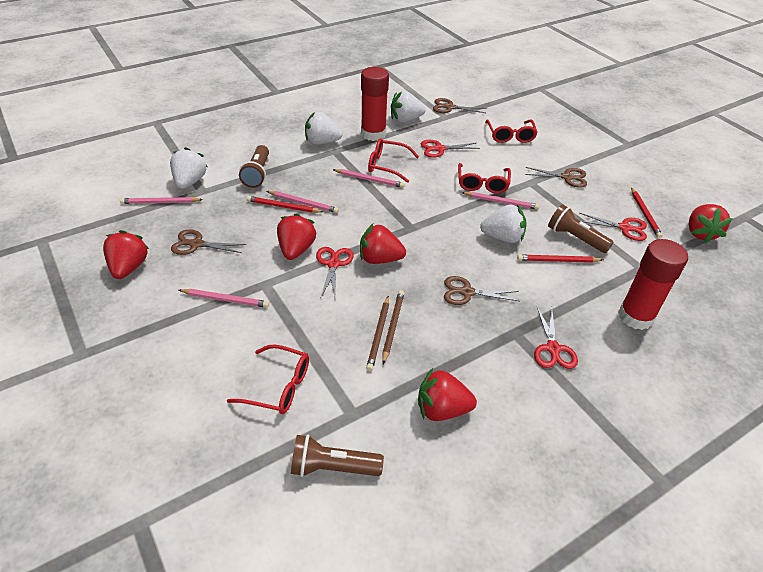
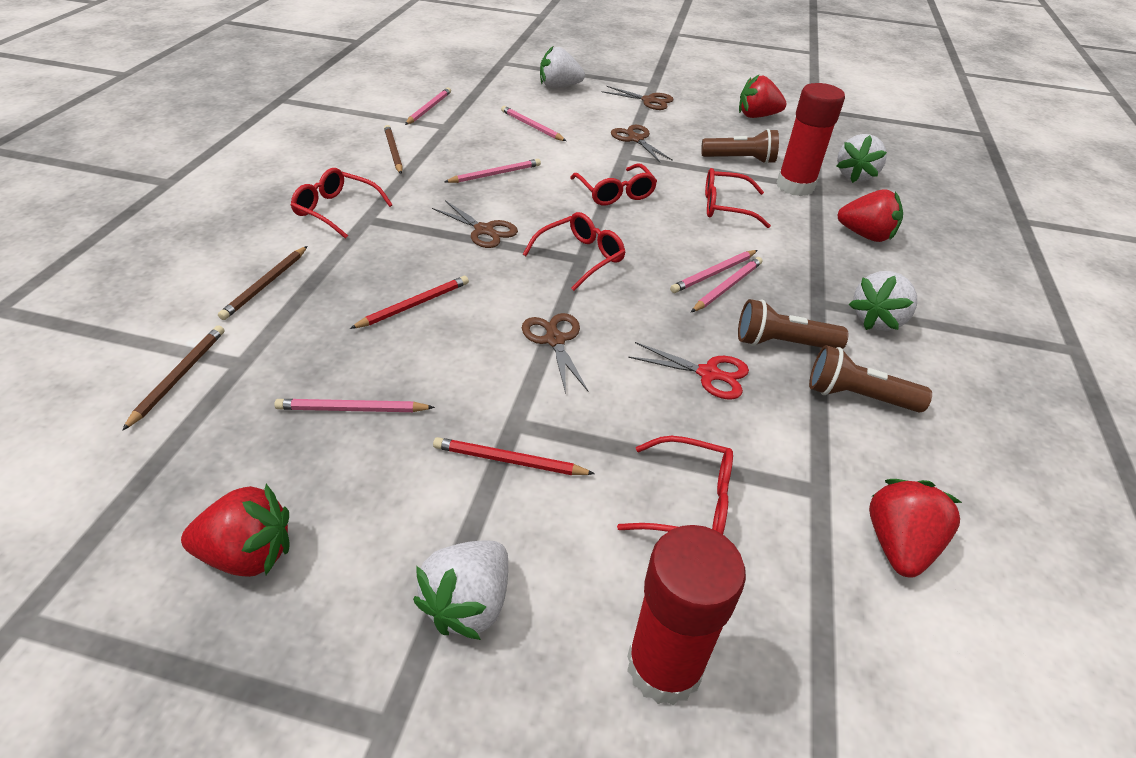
brown pencil: 2 -> 3
pink pencil: 5 -> 6
red glasses: 4 -> 5
red pencil: 3 -> 2
red scissors: 4 -> 1
red strawberry: 5 -> 4

